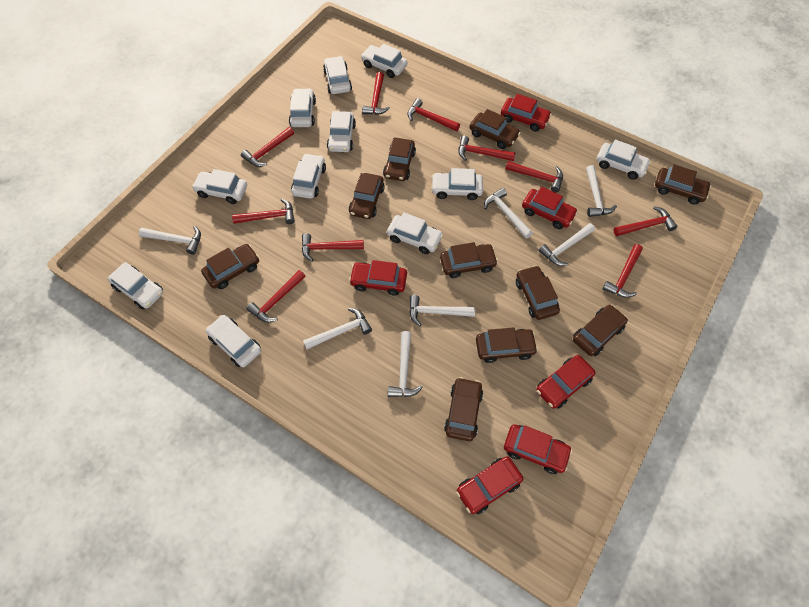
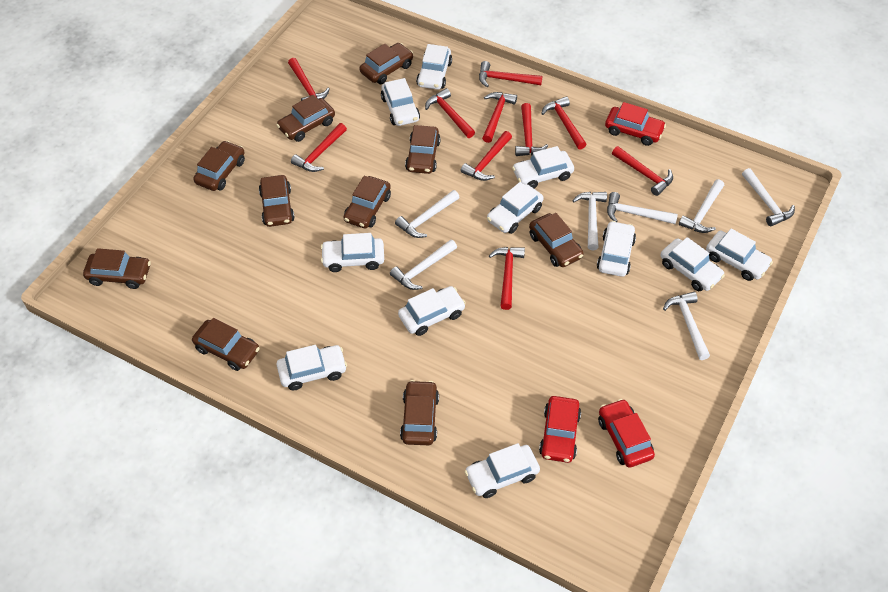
red car: 6 -> 3

